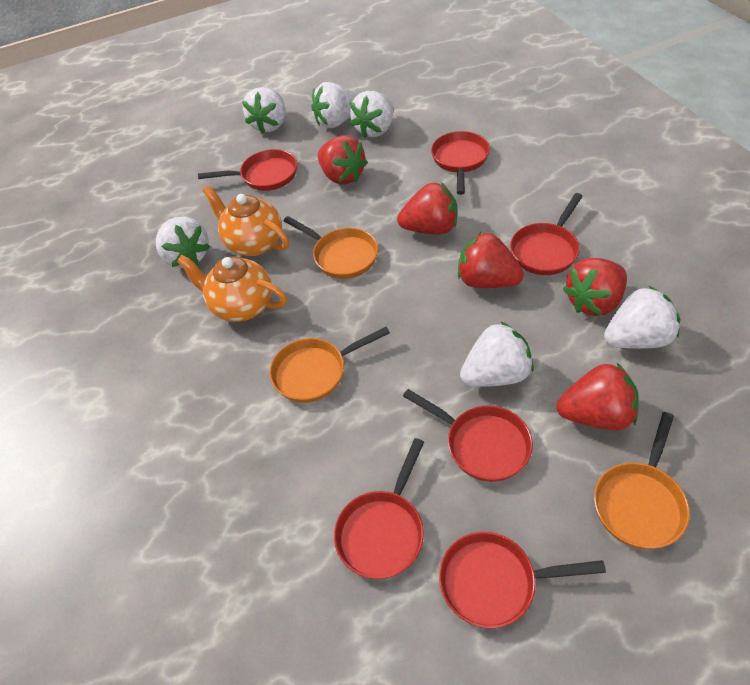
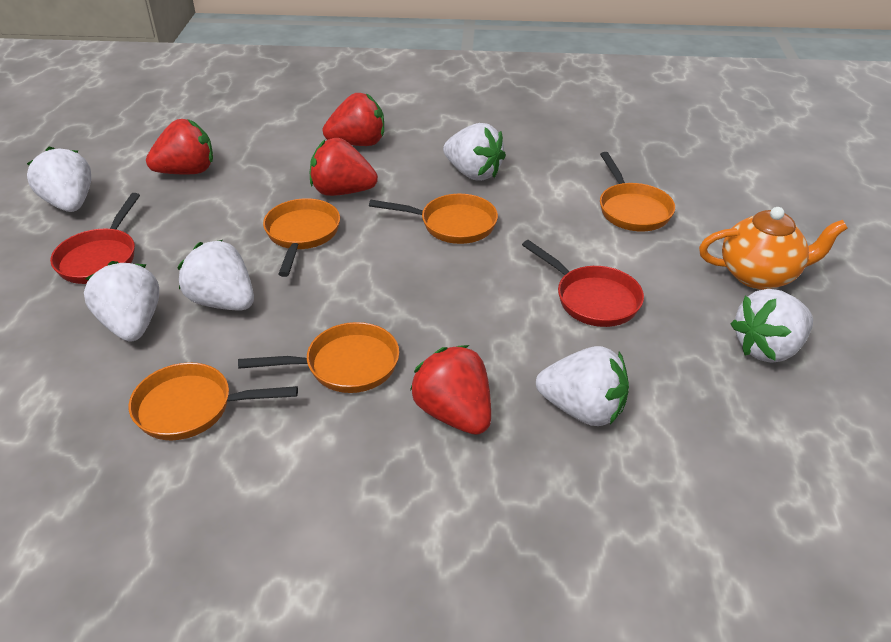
orange pan: 3 -> 5
orange teapot: 2 -> 1
red pan: 6 -> 2
red strawberry: 5 -> 4

